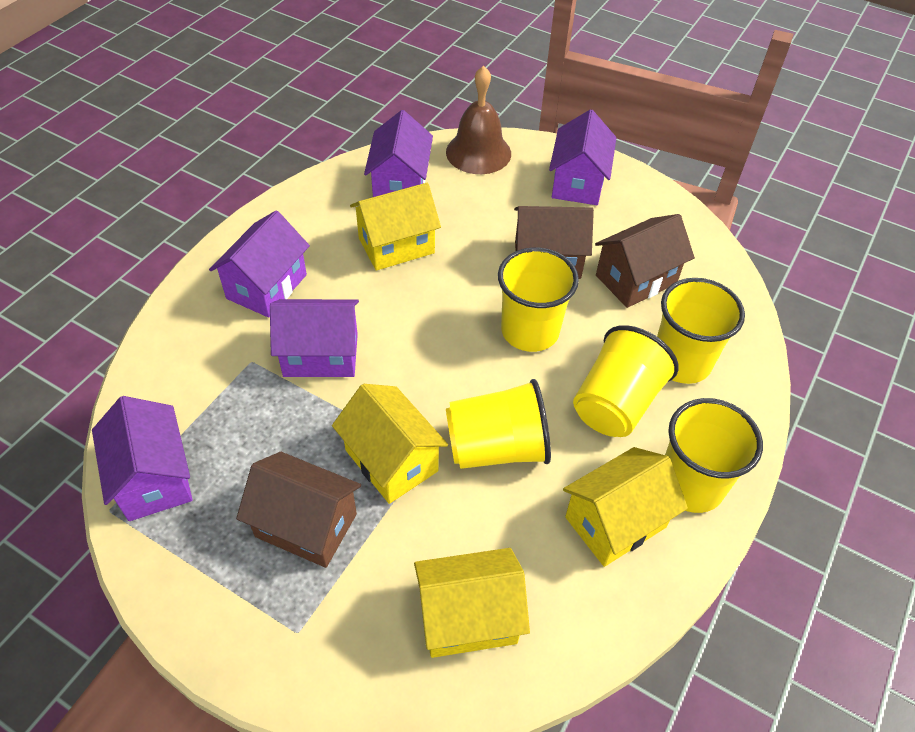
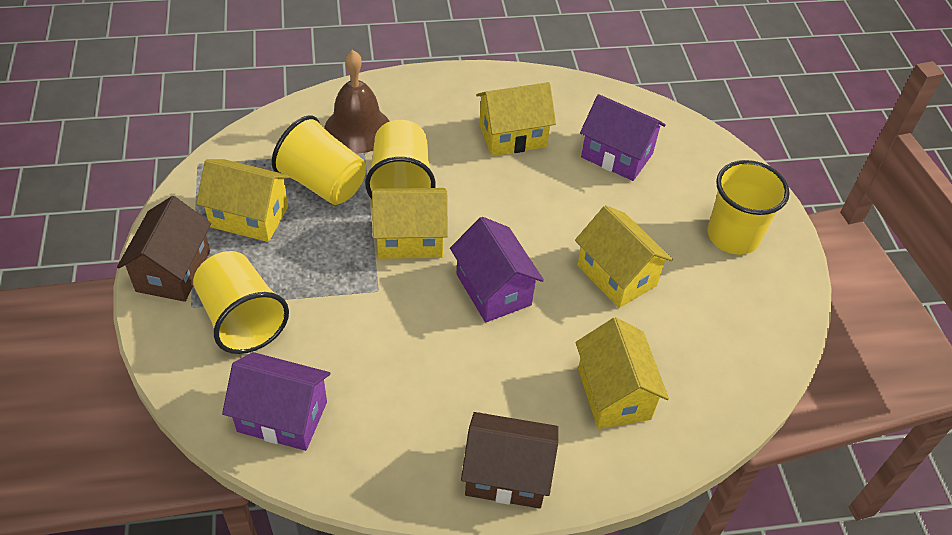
brown house: 3 -> 2
purple house: 5 -> 3
yellow cup: 5 -> 4
yellow house: 4 -> 5

